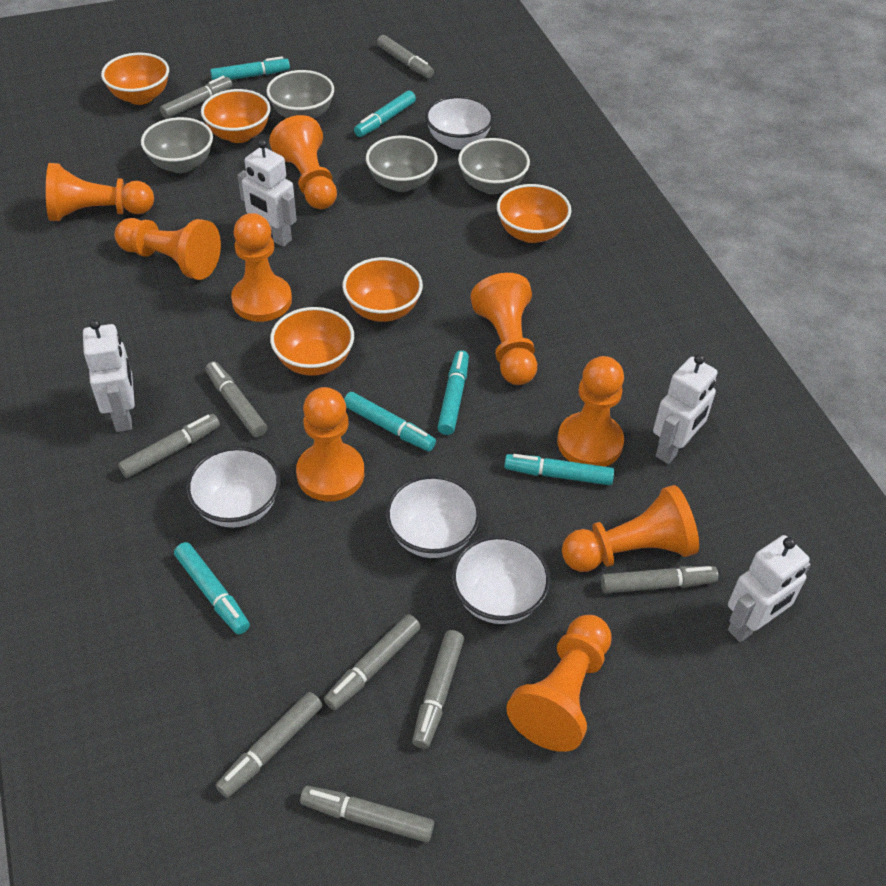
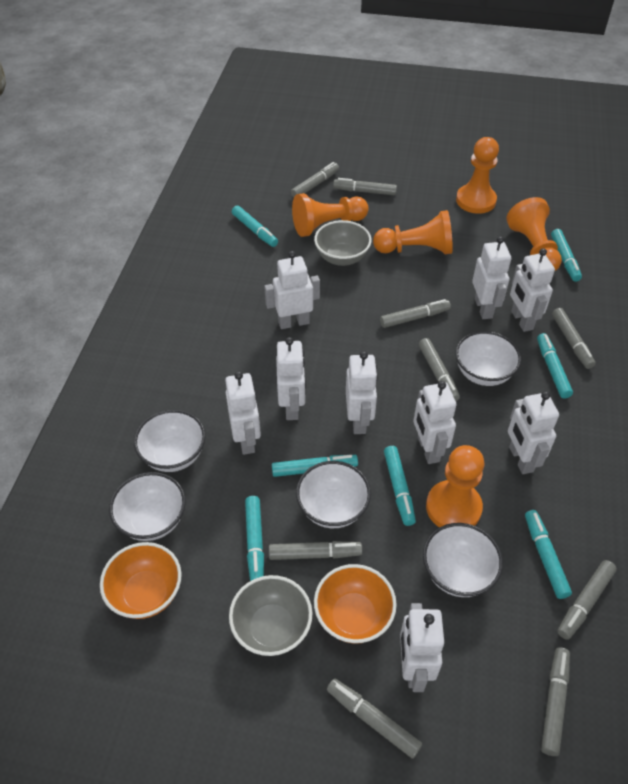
grey bowl: 4 -> 2
orange bowl: 5 -> 2
orange pawn: 9 -> 5
turquoise marker: 6 -> 7
white bowl: 4 -> 5
white robot: 4 -> 9

